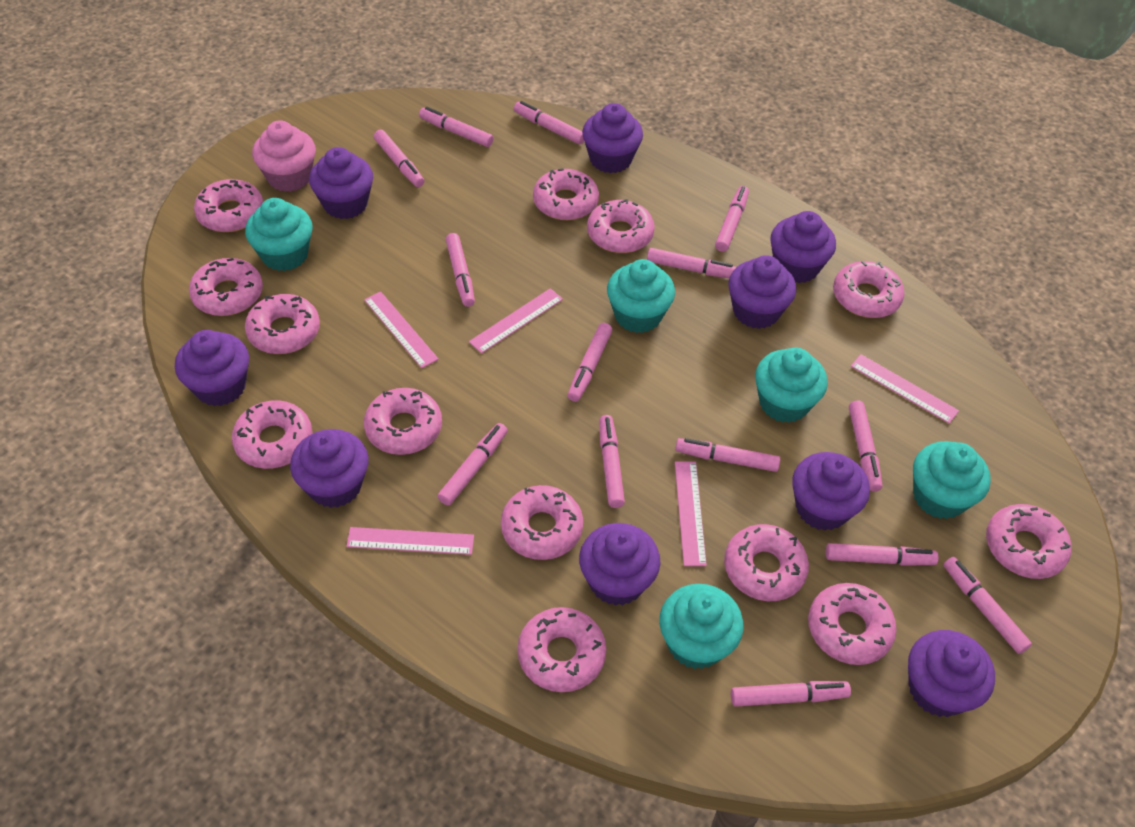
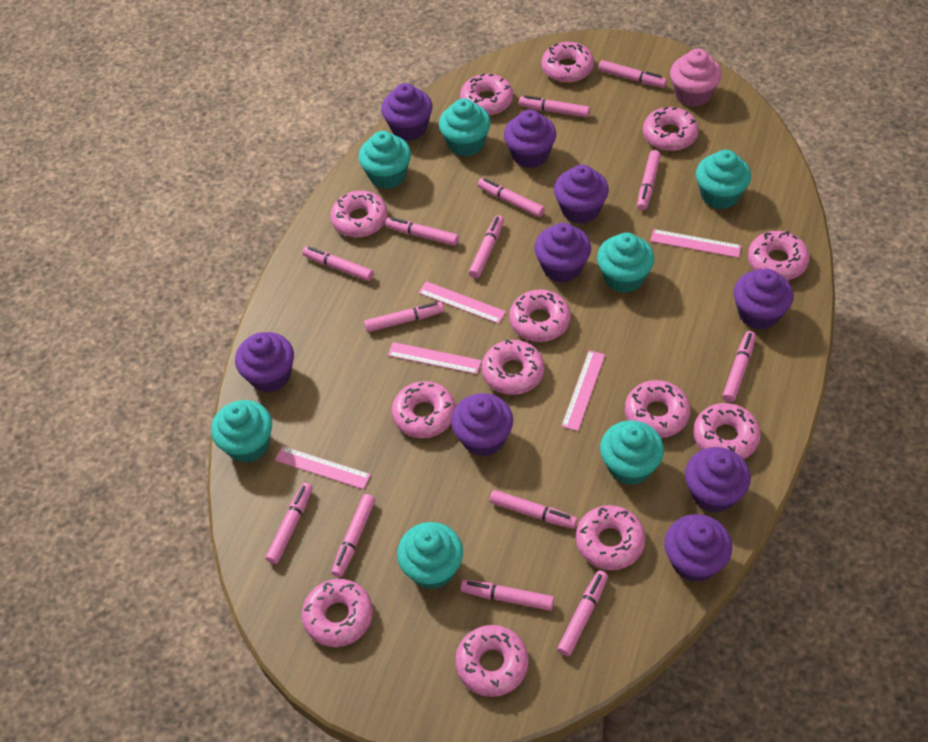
turquoise cupcake: 5 -> 7

